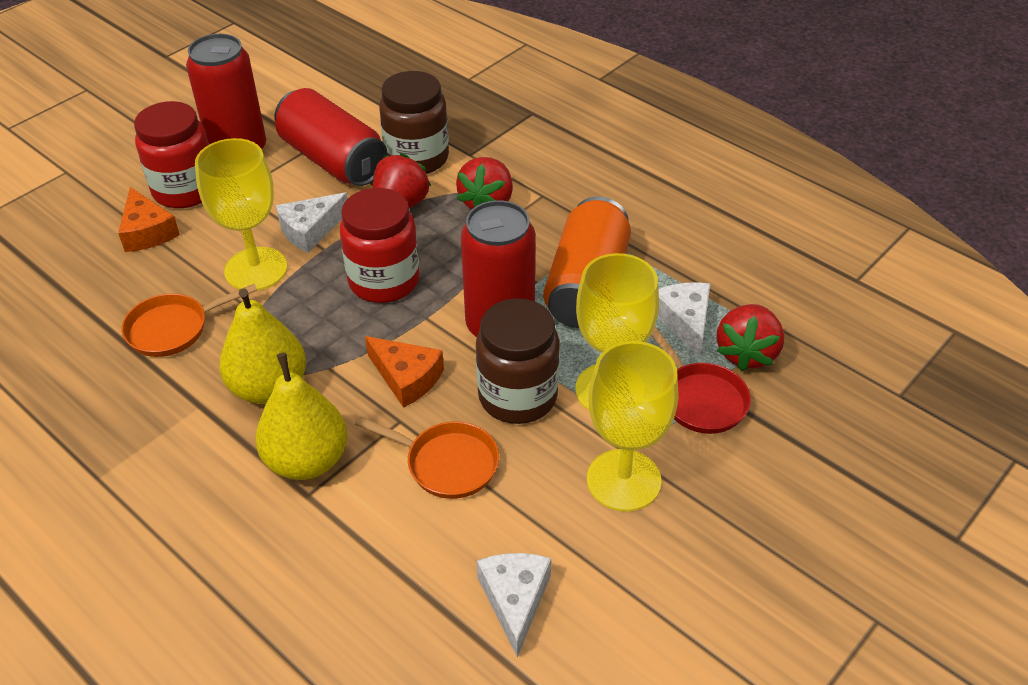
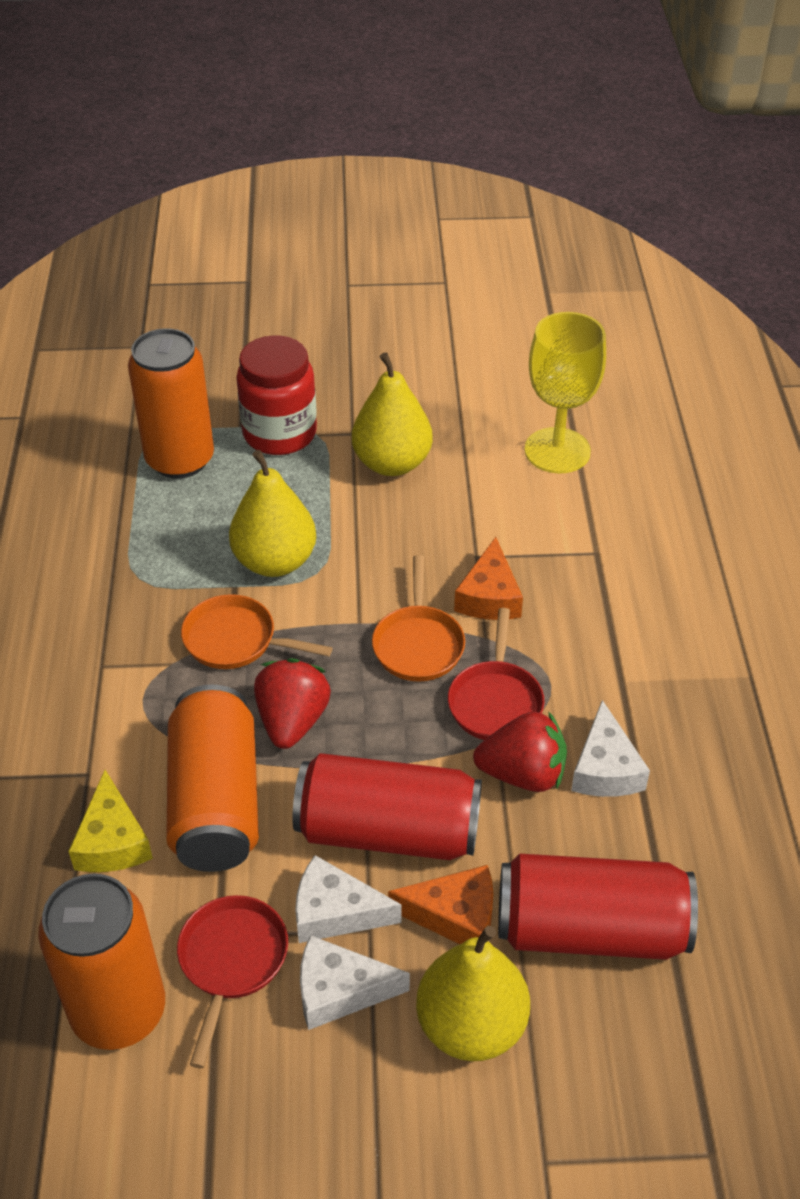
brown jar: 2 -> 0
orange can: 1 -> 3
red can: 3 -> 2
red jar: 2 -> 1
red pan: 1 -> 2
red strawberry: 3 -> 2
yellow cheese: 0 -> 1
yellow goblet: 3 -> 1
yellow pear: 2 -> 3

